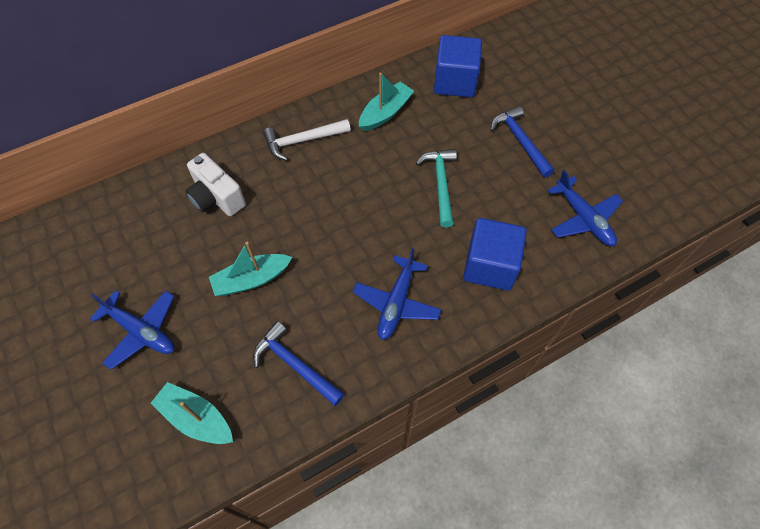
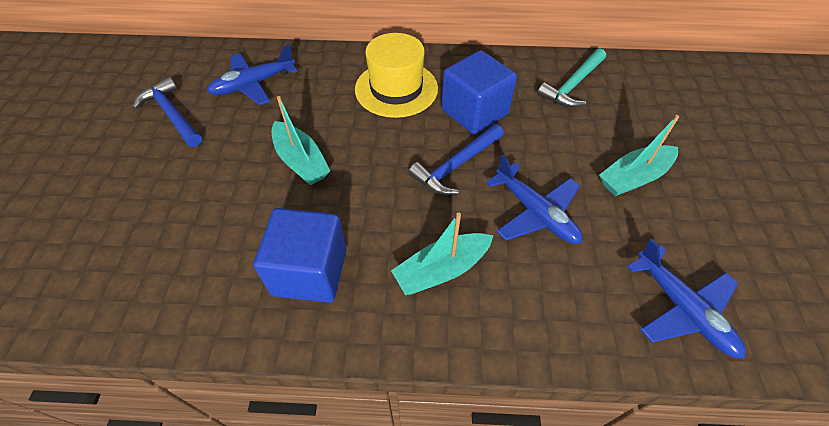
white camera: 1 -> 0
white hammer: 1 -> 0
yellow hat: 0 -> 1

